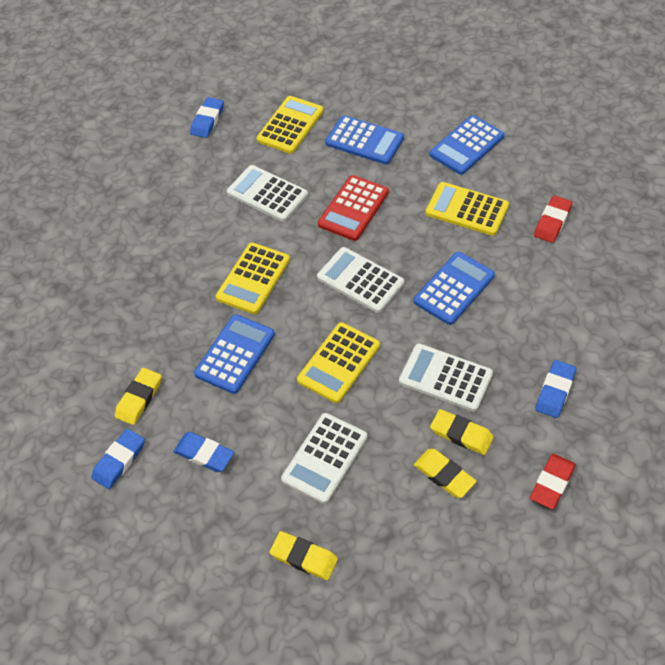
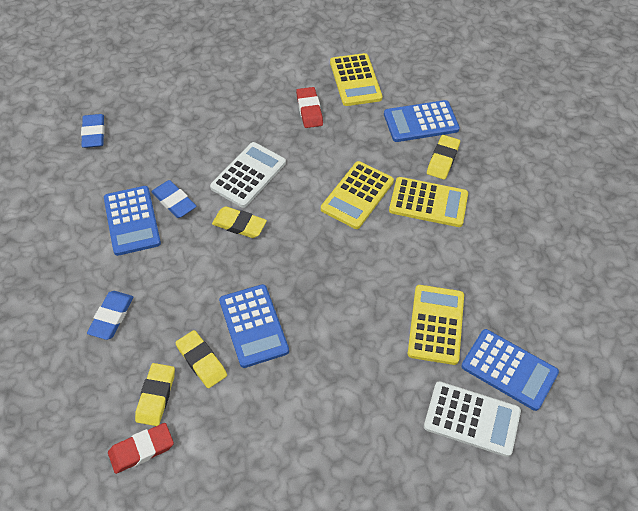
blue eraser: 4 -> 3
red calculator: 1 -> 0
white calculator: 4 -> 2

